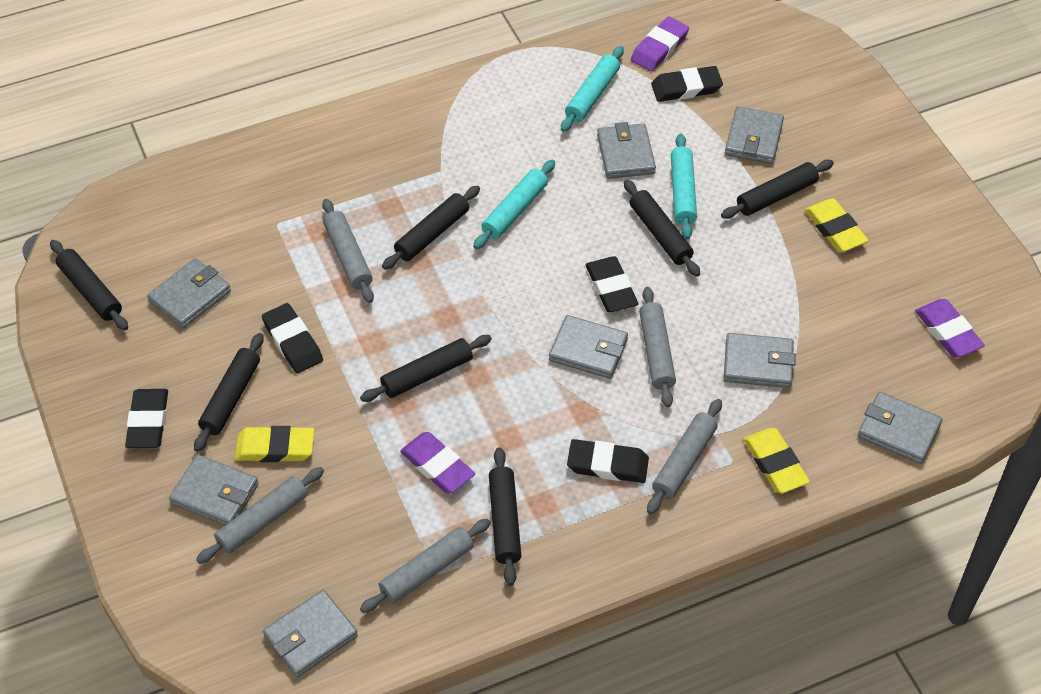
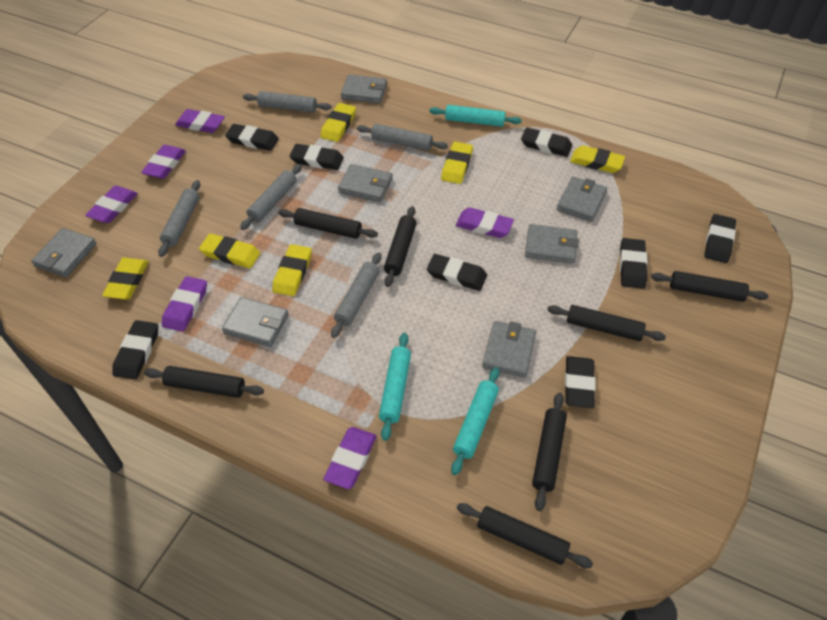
black eraser: 5 -> 8
grey wallet: 8 -> 7
purple eraser: 3 -> 6
yellow eraser: 3 -> 6

